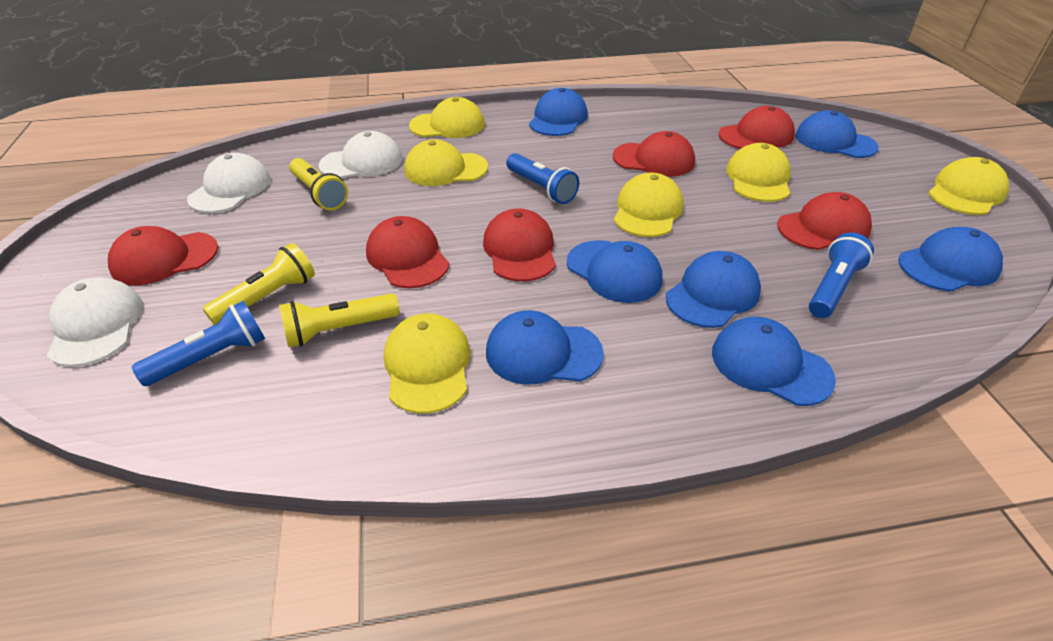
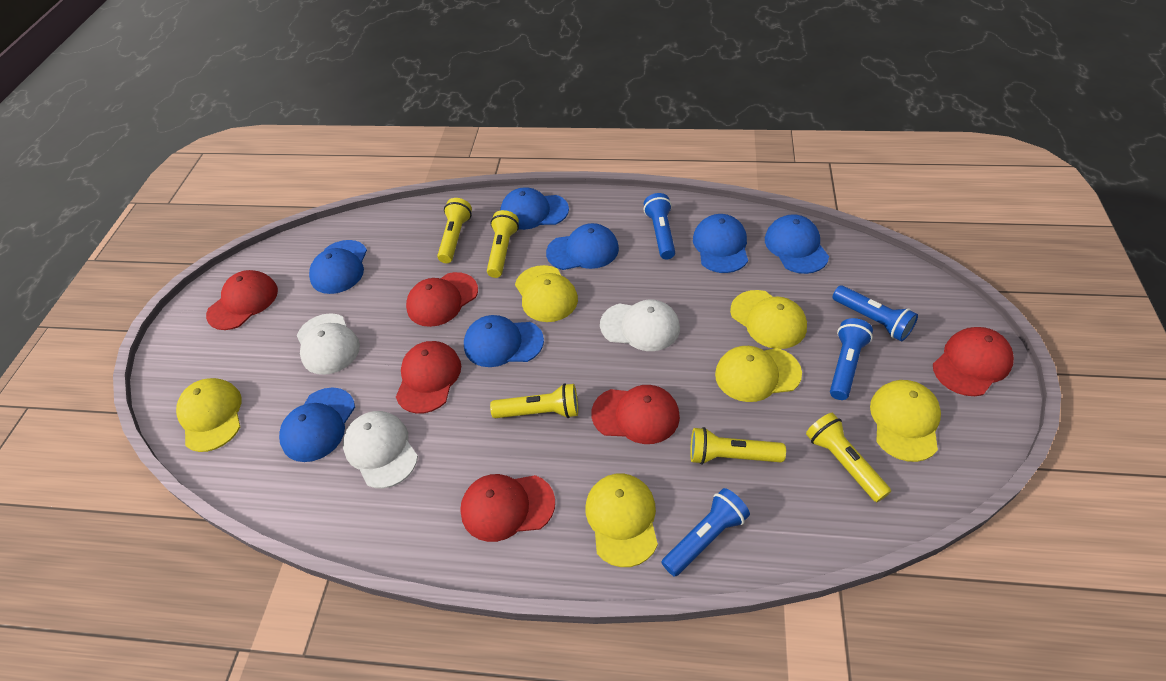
blue flashlight: 3 -> 4
yellow flashlight: 3 -> 5

